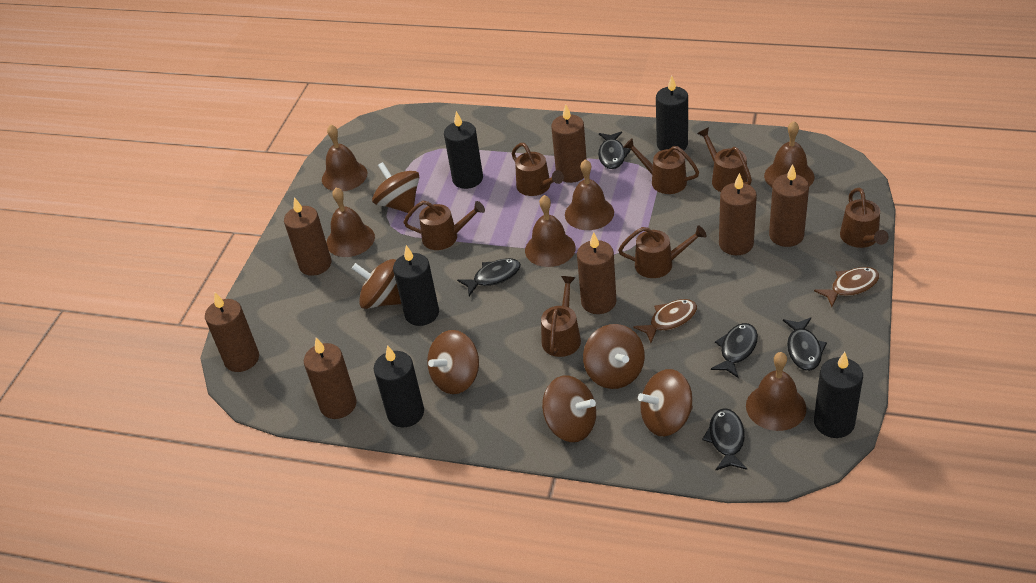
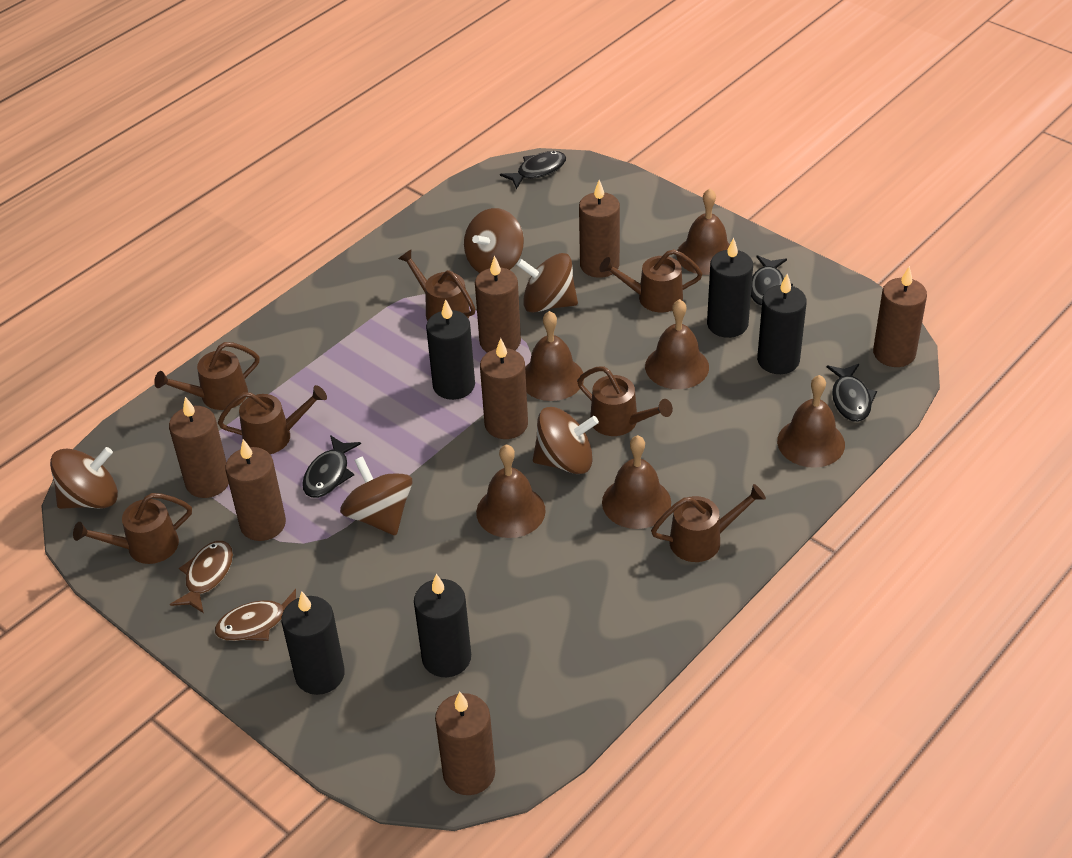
black fish: 5 -> 4
brown spinning top: 6 -> 5

